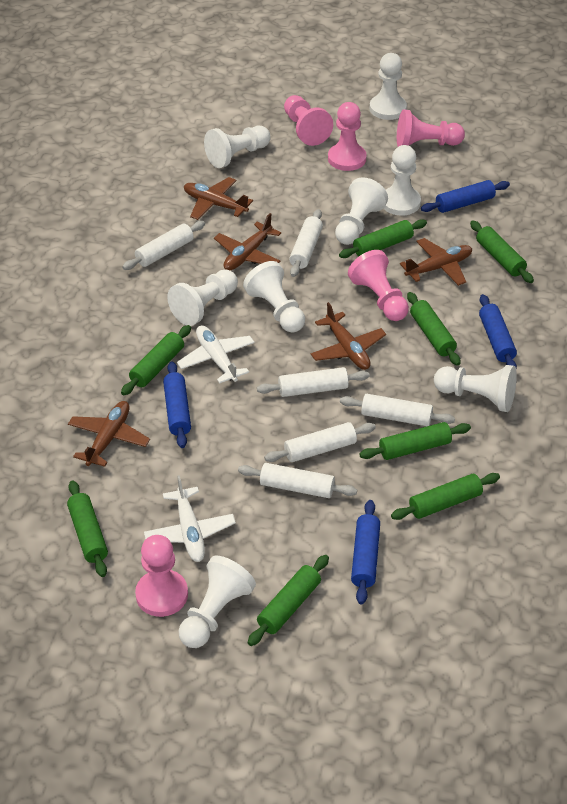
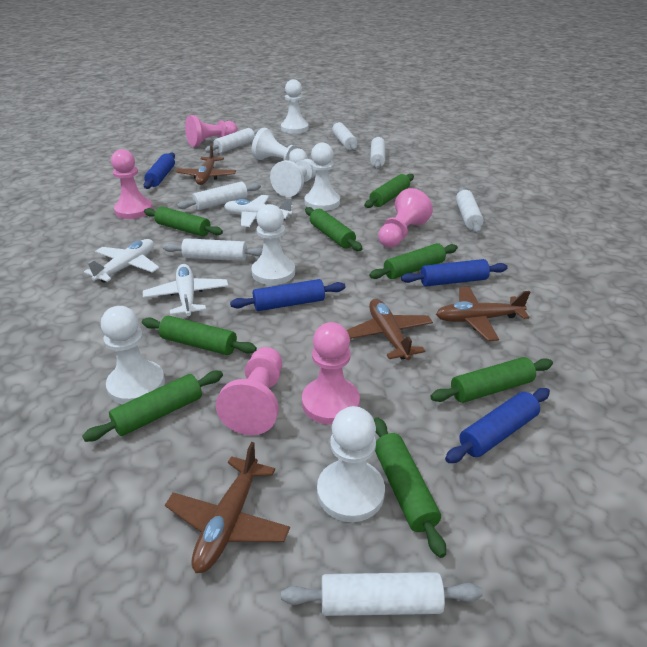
brown plane: 5 -> 4
white pawn: 8 -> 7
white plane: 2 -> 3
white rolling pin: 6 -> 7

